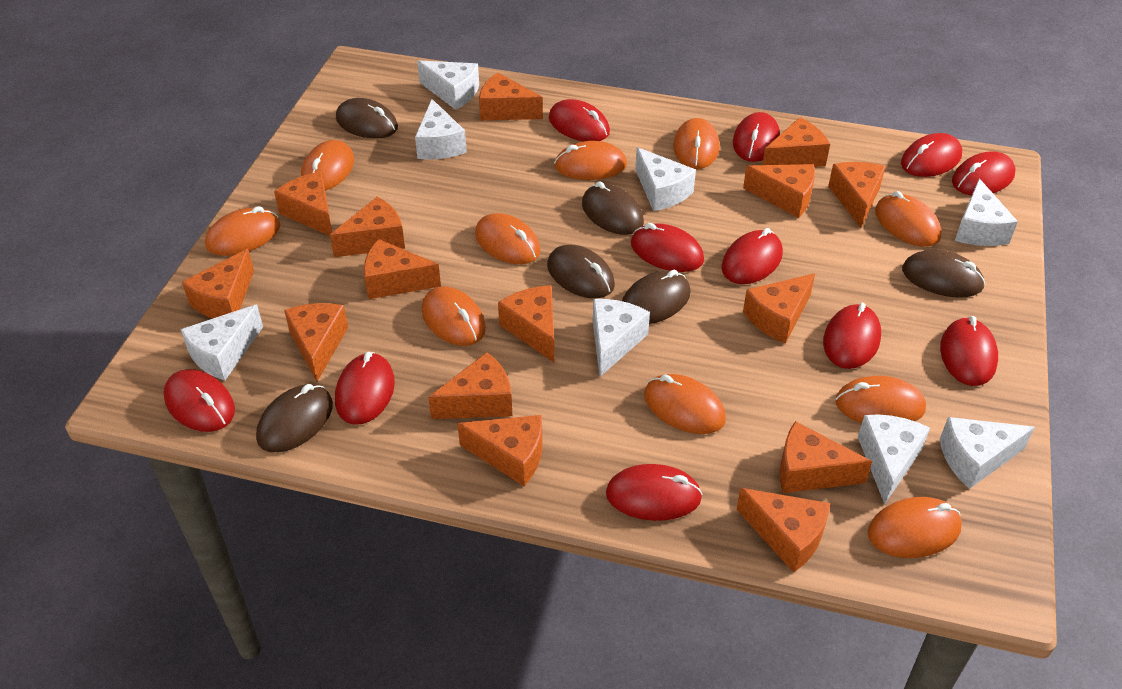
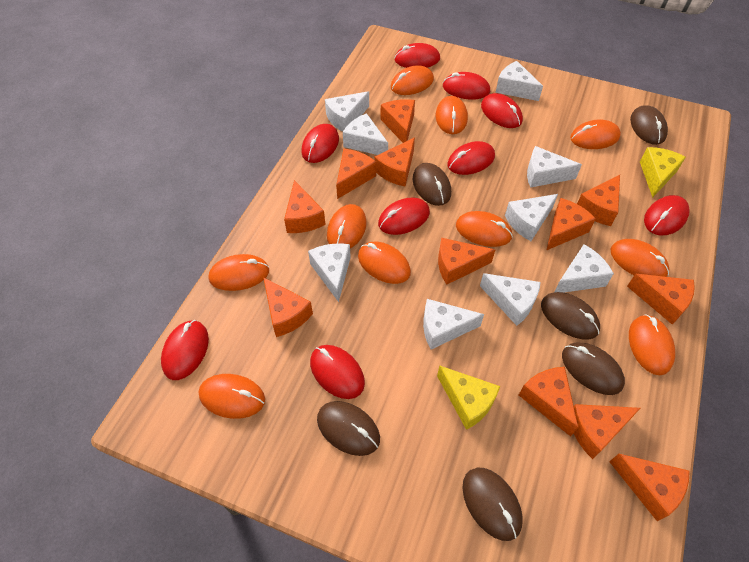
orange cheese: 15 -> 12
red mouse: 11 -> 9
white cheese: 8 -> 9
yellow cheese: 0 -> 2

